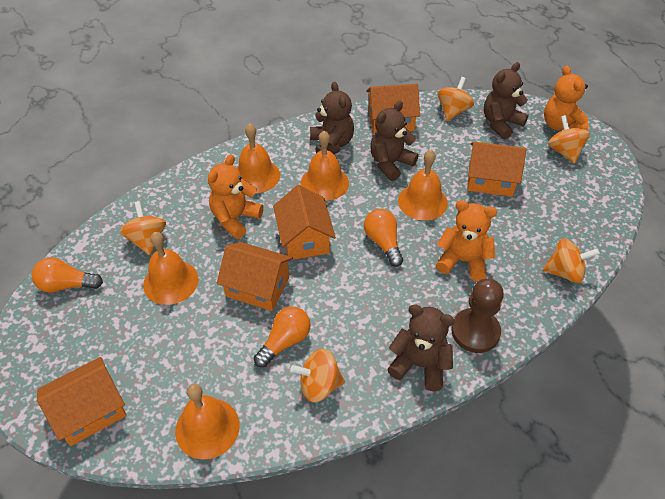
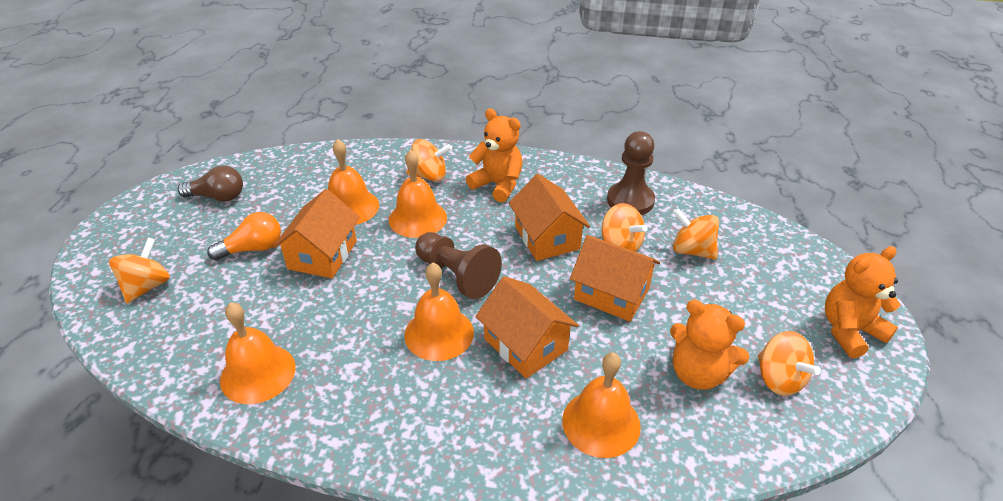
brown light bulb: 0 -> 1
brown pawn: 1 -> 2
brown teddy bear: 4 -> 0
orange house: 5 -> 4
orange light bulb: 3 -> 1

